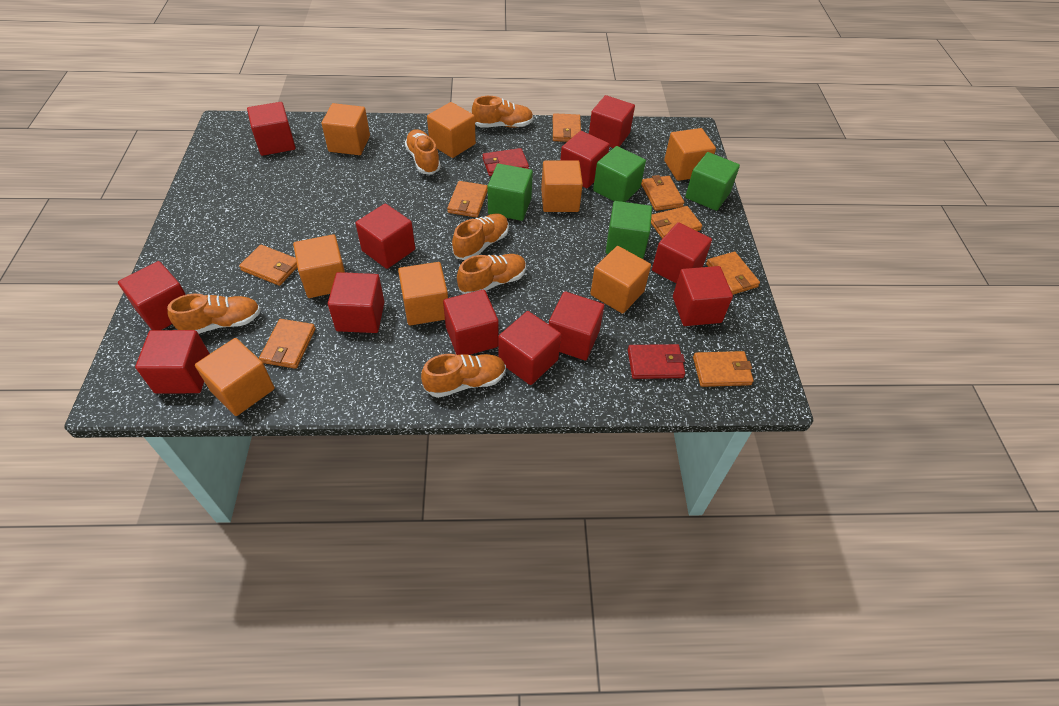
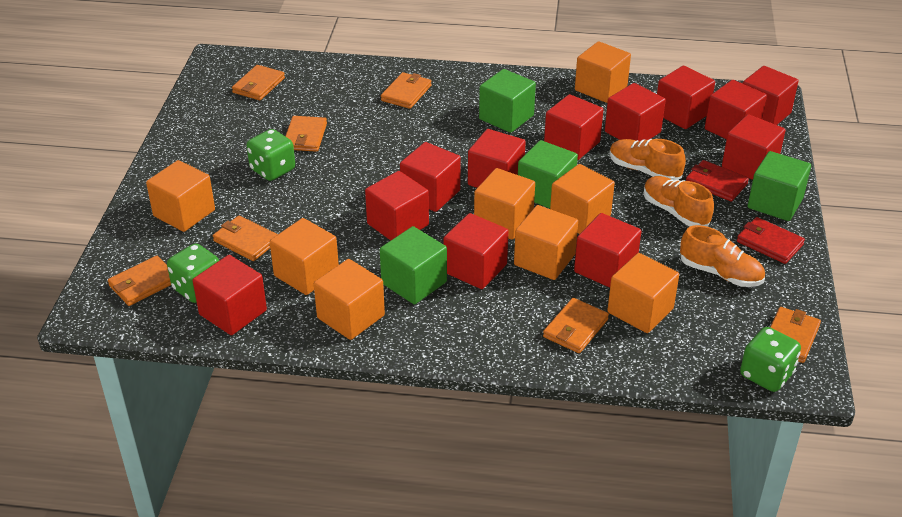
green dice: 0 -> 3
orange shoe: 6 -> 3
orange wallet: 8 -> 7

